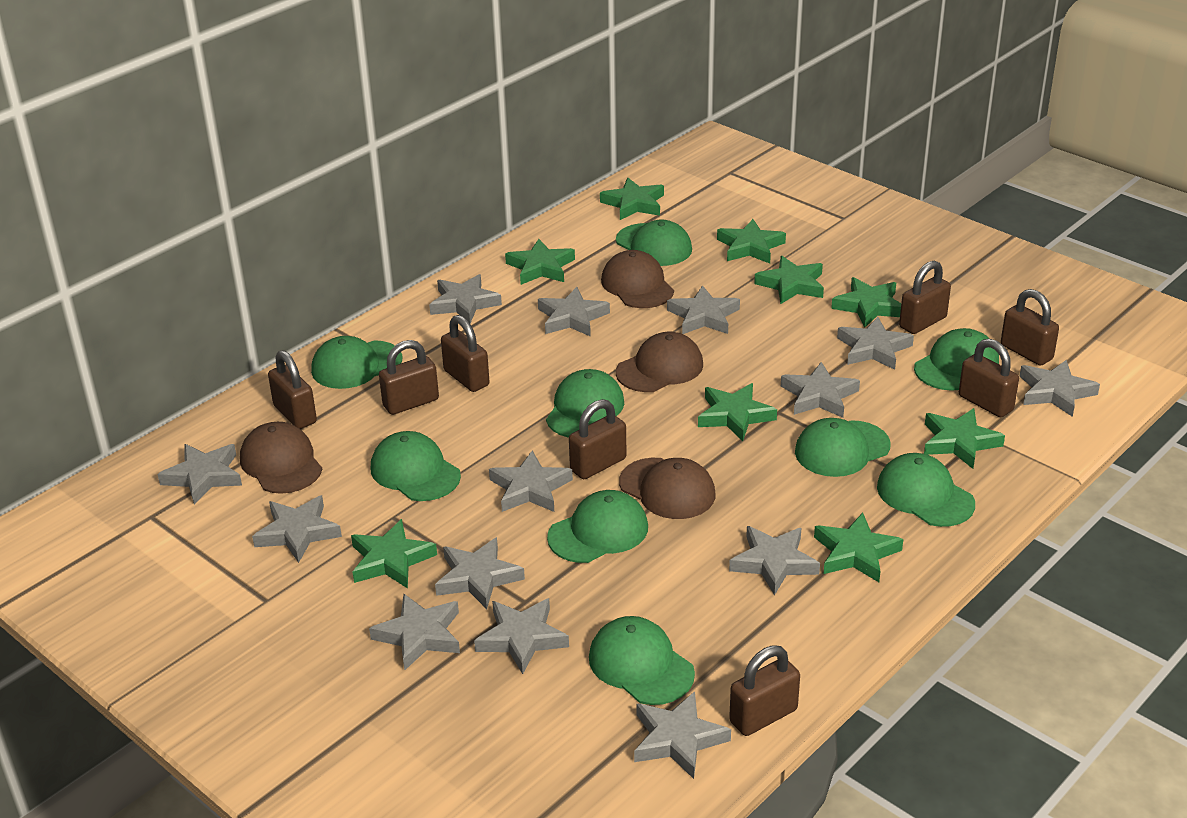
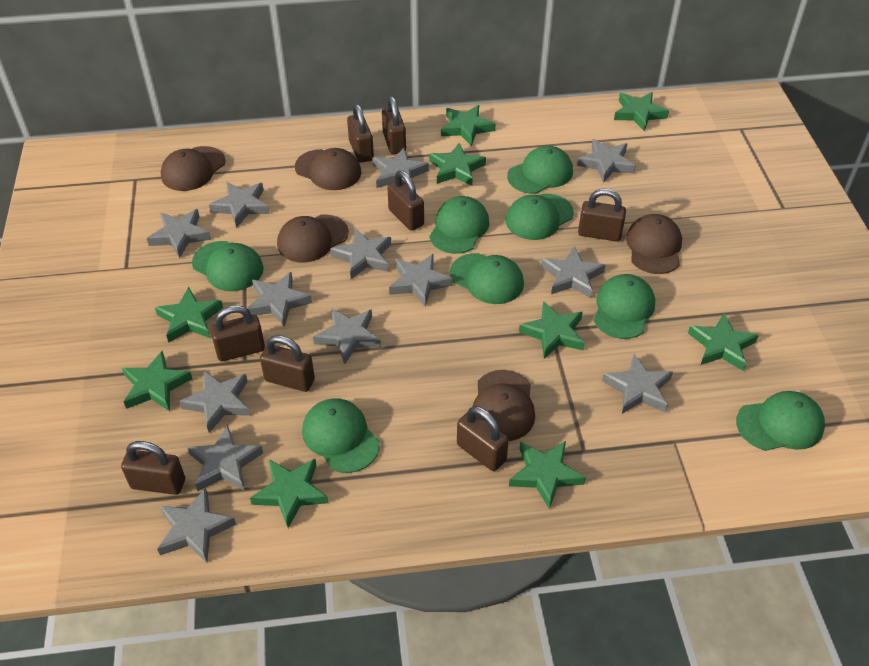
brown cap: 4 -> 5
green cap: 9 -> 8
grey star: 14 -> 13

